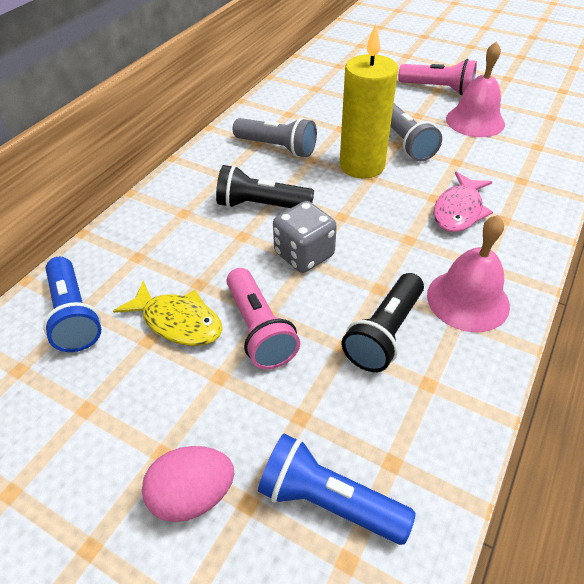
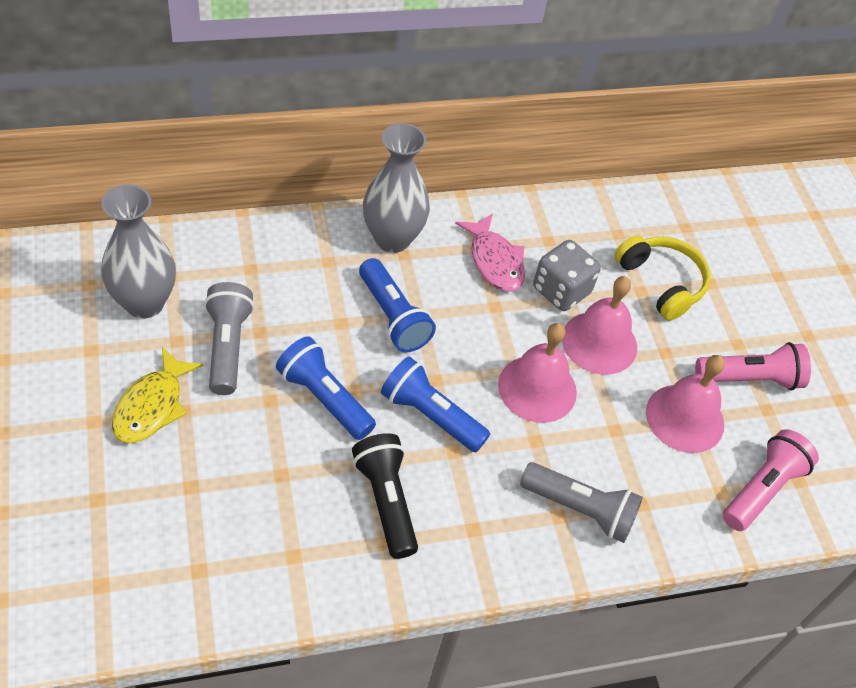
black flashlight: 2 -> 1
blue flashlight: 2 -> 3
grey vase: 0 -> 2
pink bell: 2 -> 3
pink egg: 1 -> 0
yellow candle: 1 -> 0
yellow headphones: 0 -> 1

